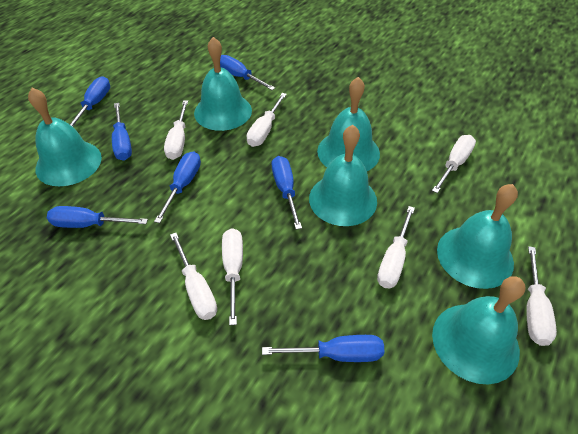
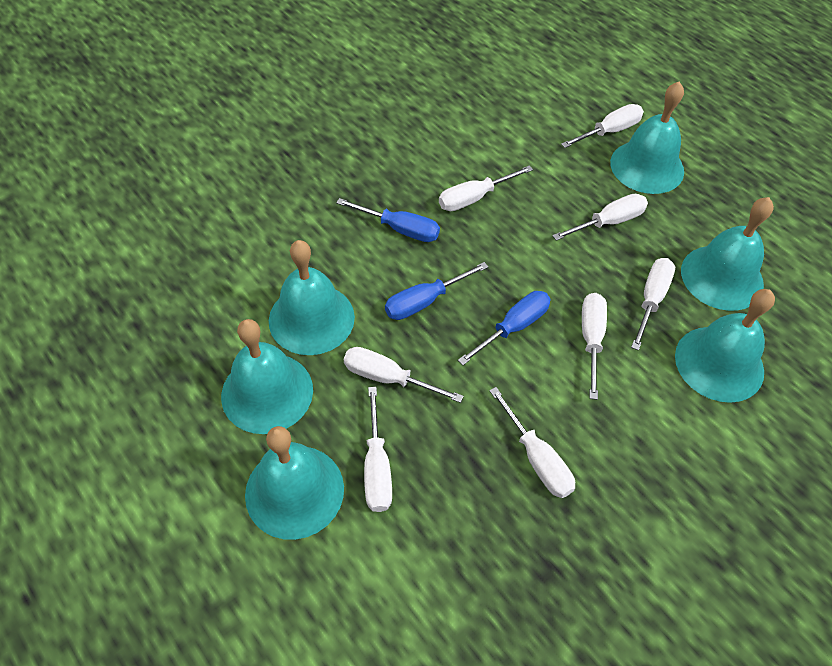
blue screwdriver: 7 -> 3
white screwdriver: 7 -> 8

